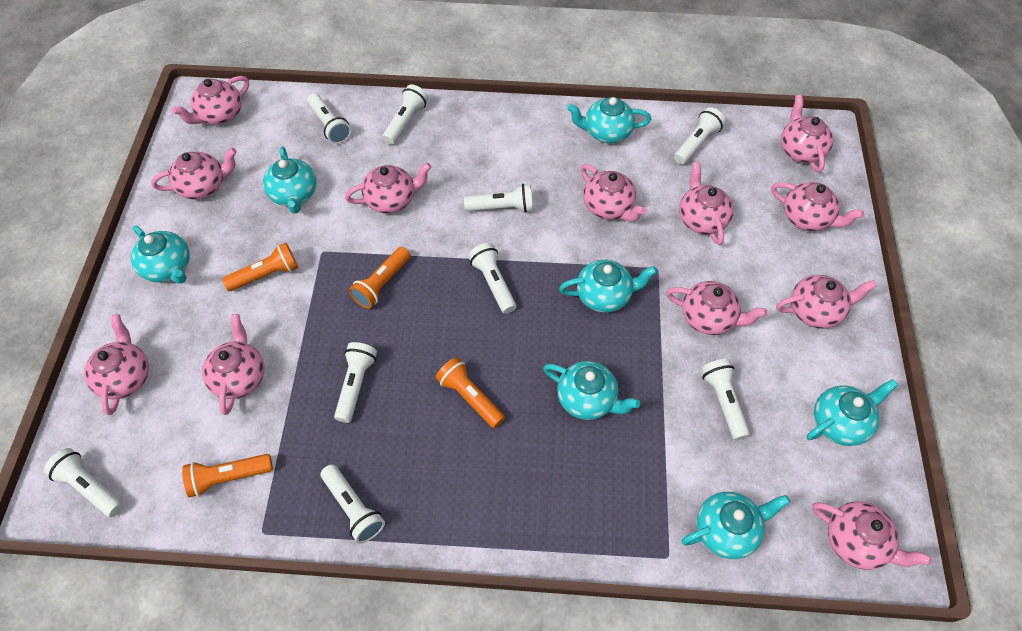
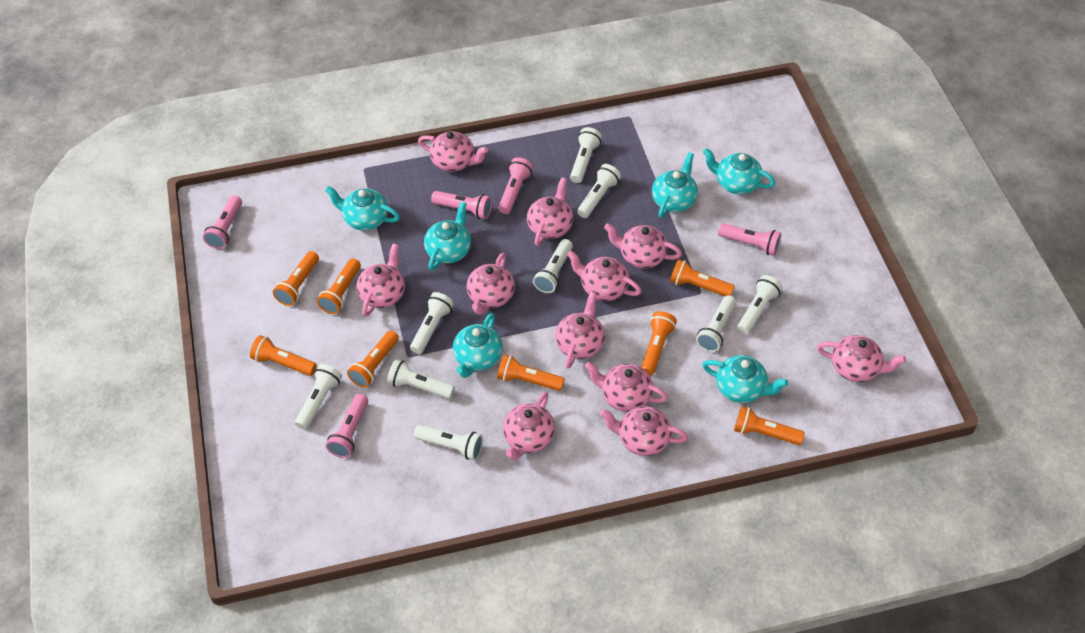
orange flashlight: 4 -> 8
pink flashlight: 0 -> 5
pink teapot: 12 -> 11
turquoise teapot: 7 -> 6

